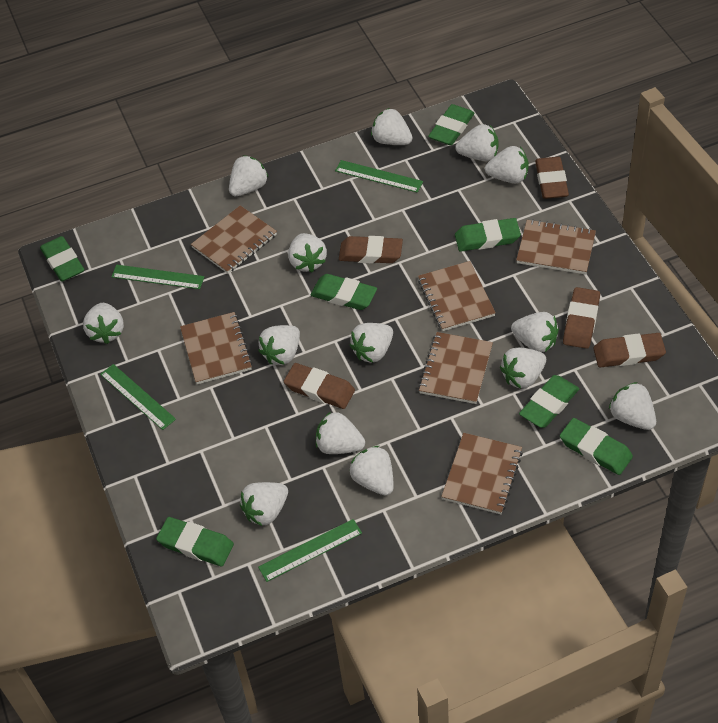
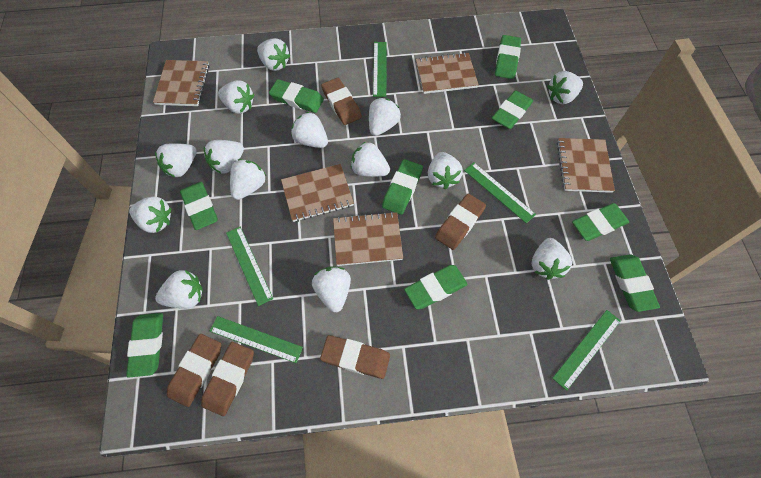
brown notebook: 6 -> 5
green eraser: 7 -> 9
green ruler: 4 -> 5

